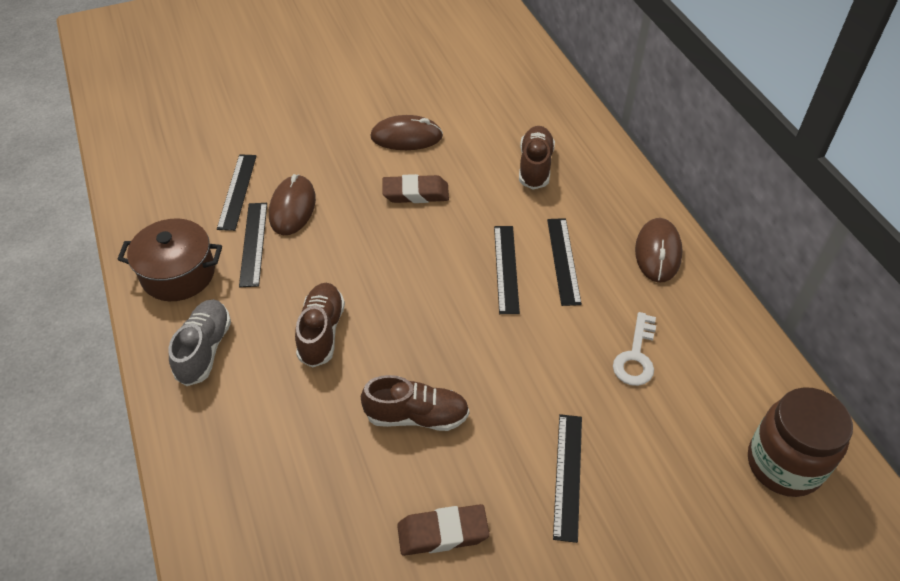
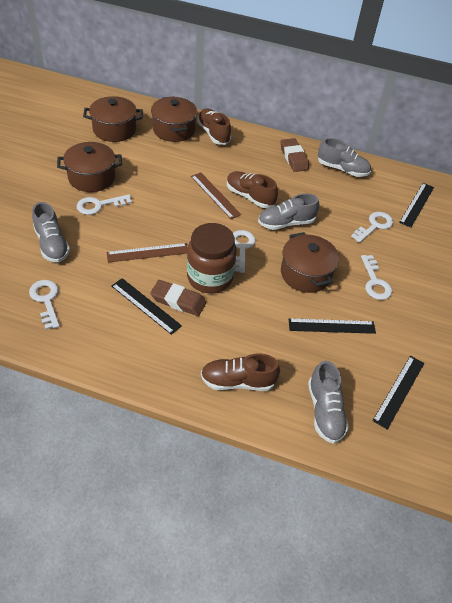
black ruler: 5 -> 4
brown mouse: 3 -> 0
brown pot: 1 -> 4
brown ruler: 0 -> 2
grey shoe: 1 -> 4
white key: 1 -> 5

